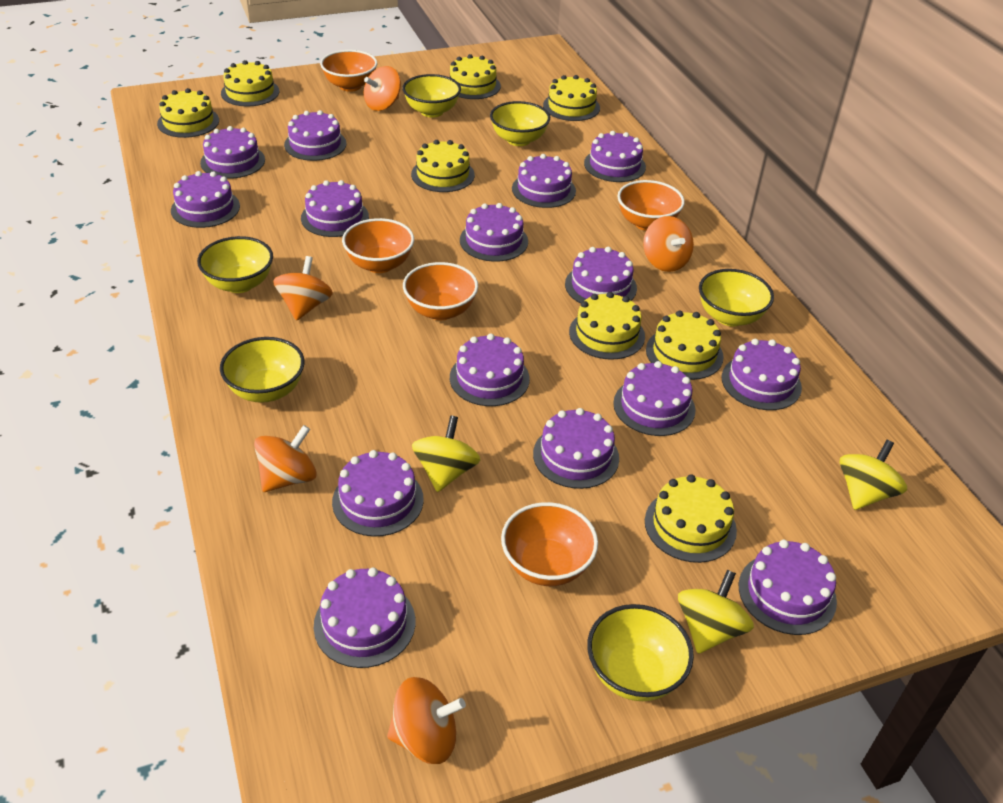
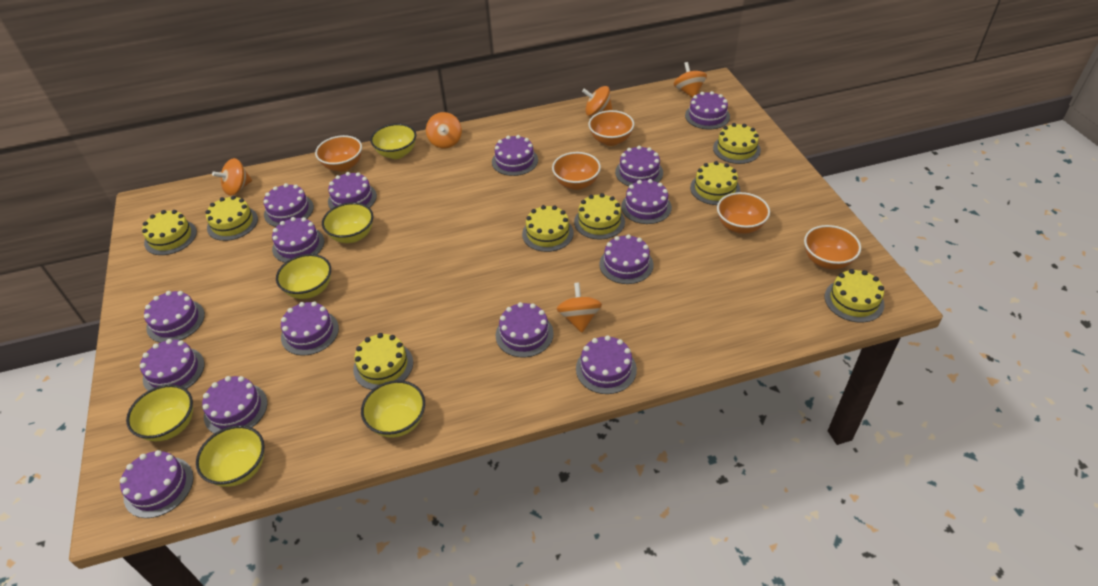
yellow spinning top: 3 -> 0

